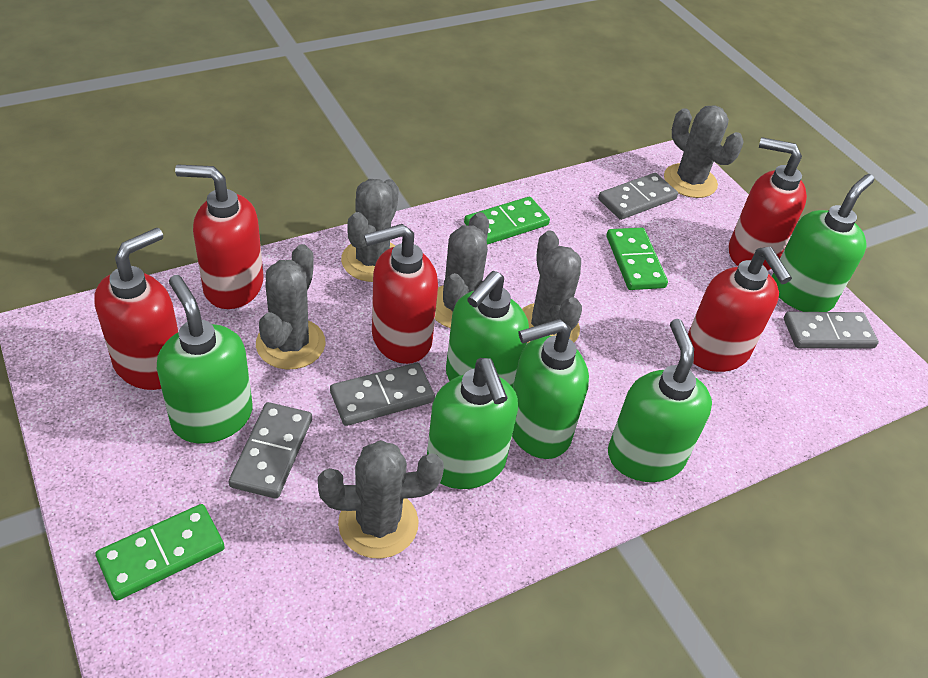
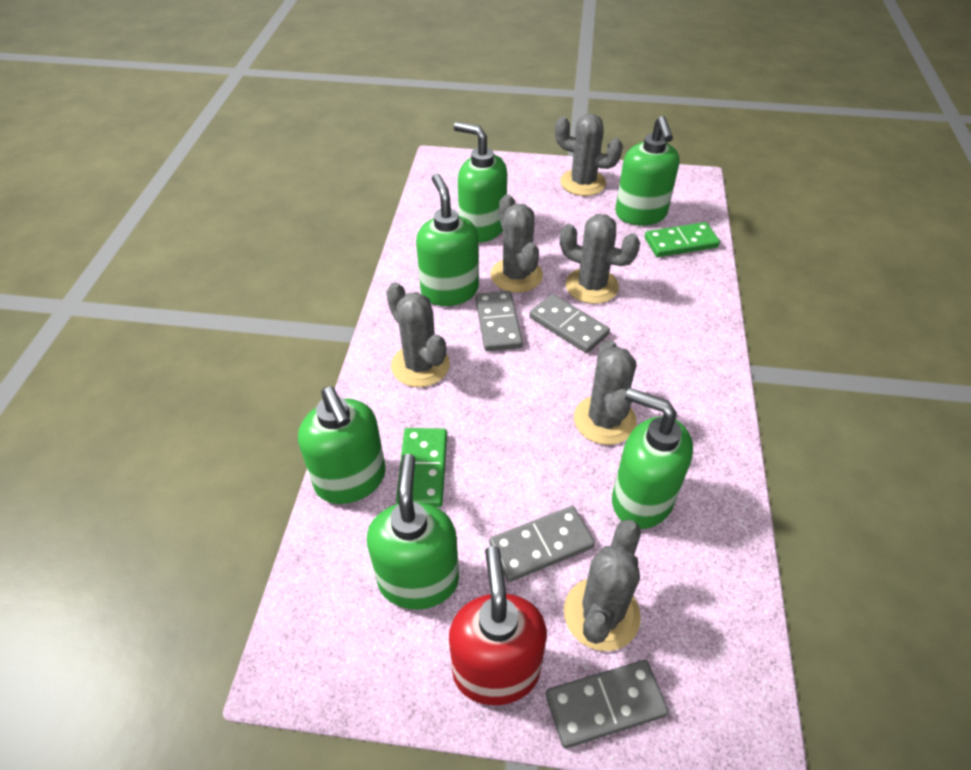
green domino: 3 -> 2
red soap dispenser: 5 -> 1

